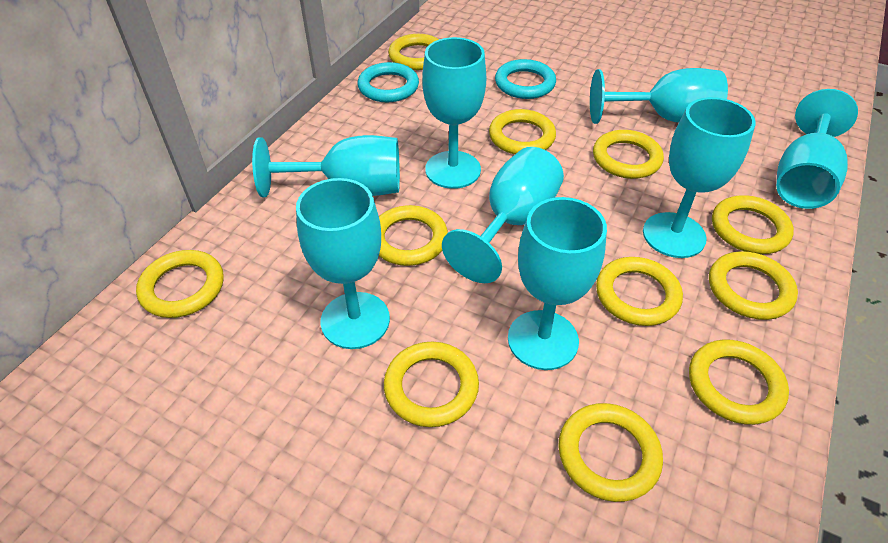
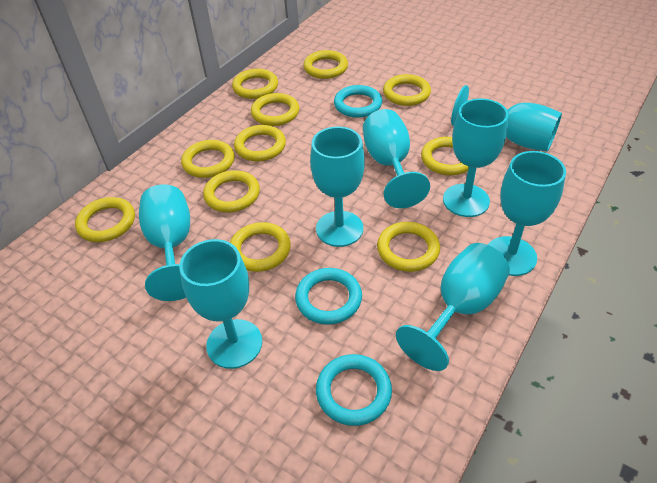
turquoise ring: 2 -> 3

